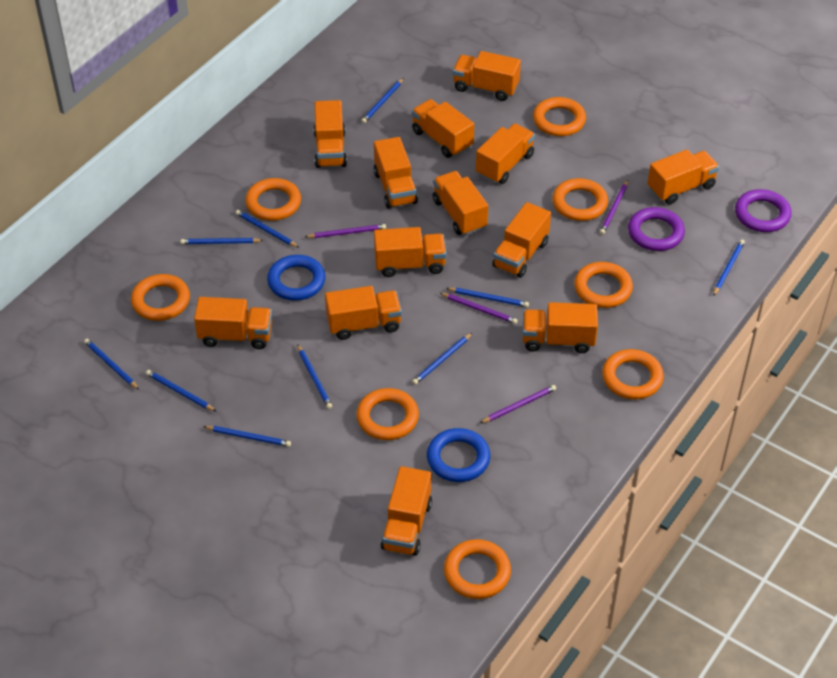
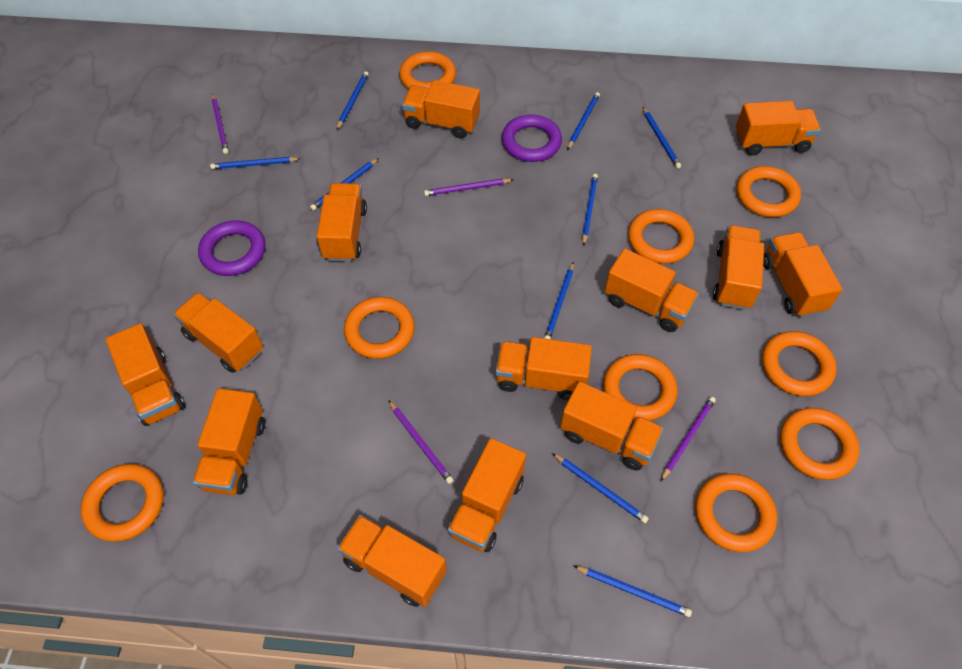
blue pencil: 10 -> 9
blue ring: 2 -> 0
orange ring: 8 -> 9

